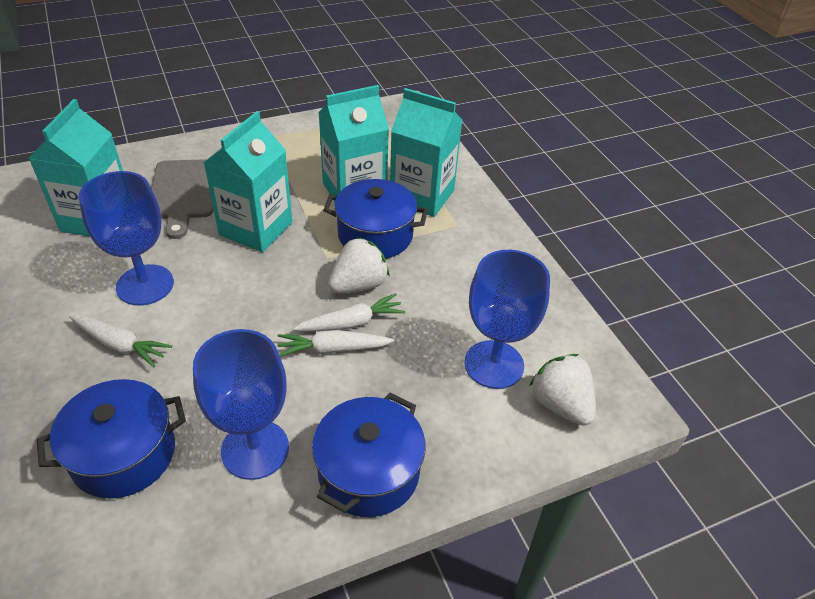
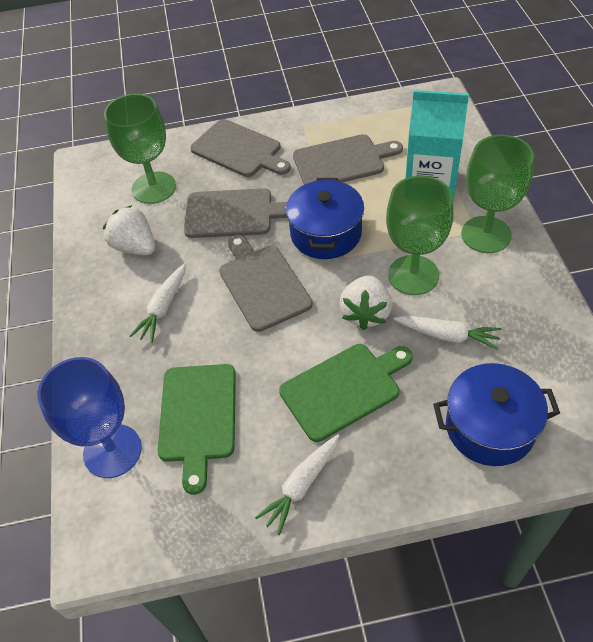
blue goblet: 3 -> 1
blue pot: 3 -> 2
green cutting board: 0 -> 2
green goblet: 0 -> 3
grey cutting board: 1 -> 4
turquoise carton: 4 -> 1

